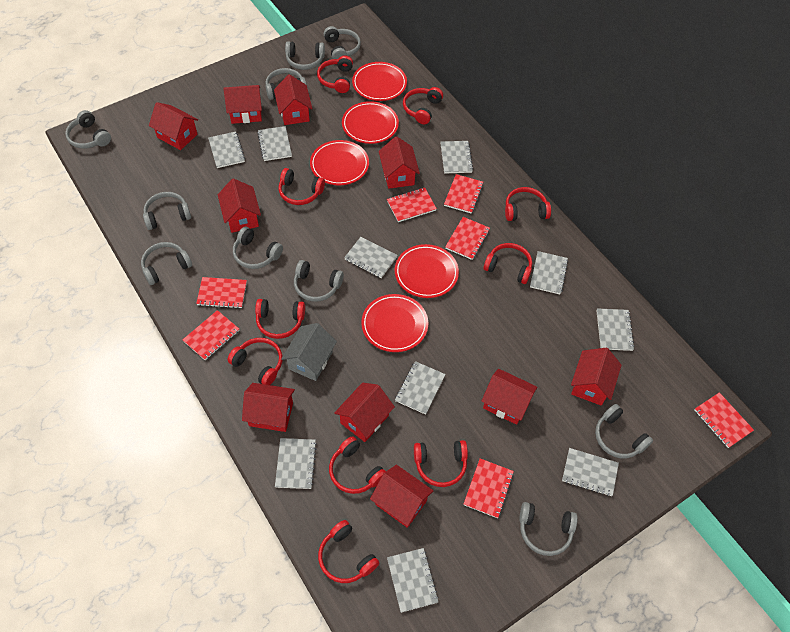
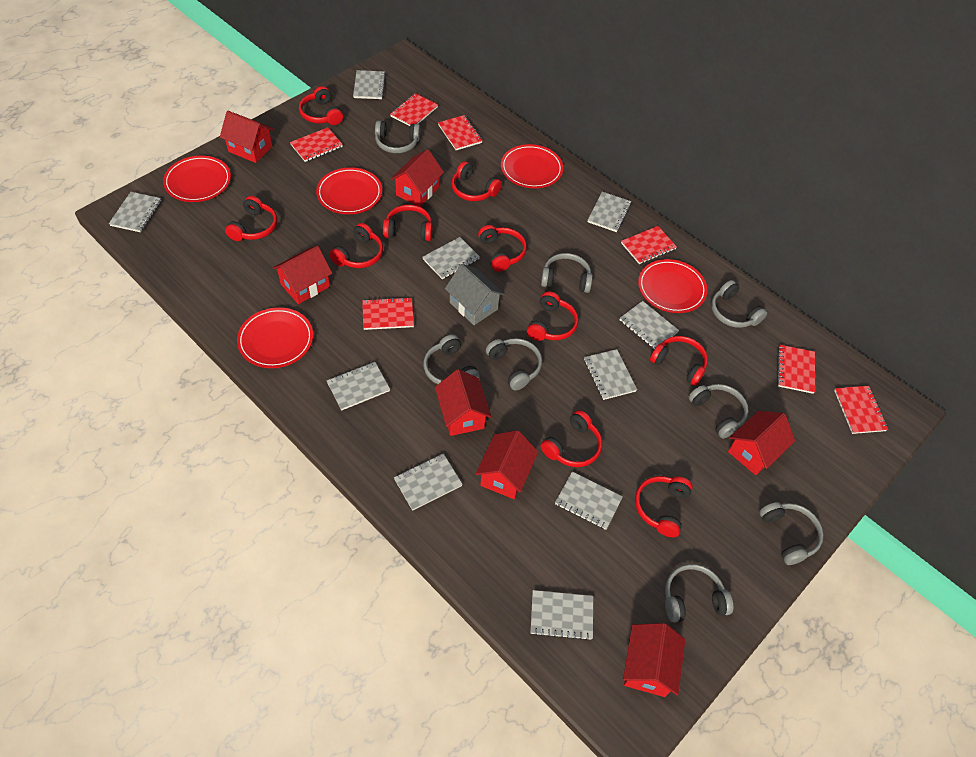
grey headphones: 10 -> 8
red house: 10 -> 7

